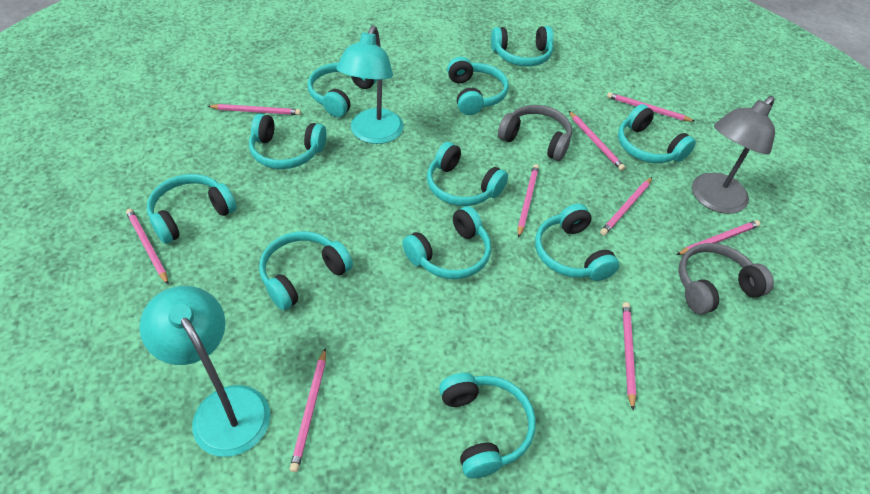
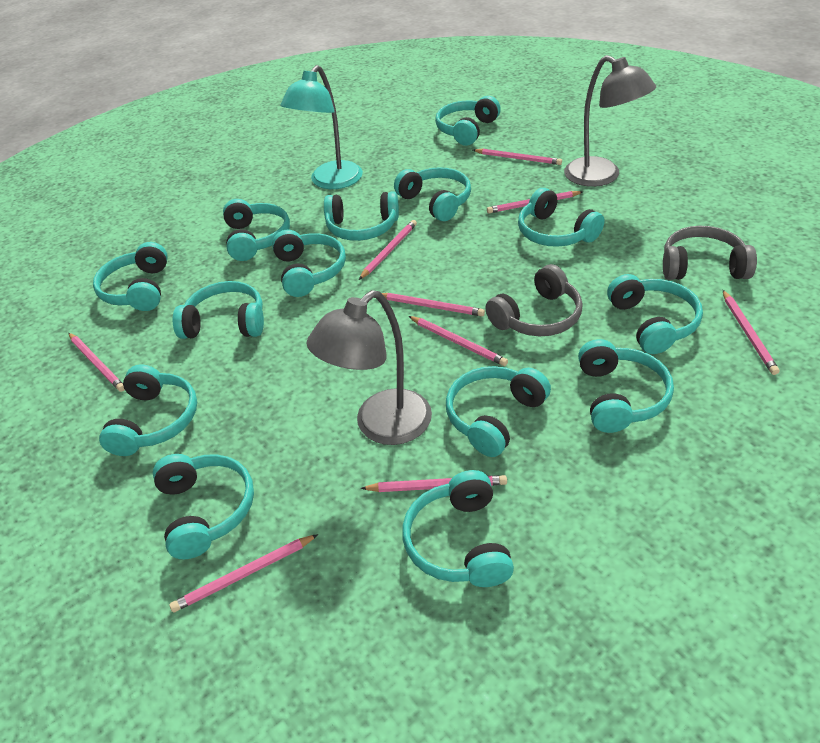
grey lamp: 1 -> 2
turquoise headphones: 11 -> 14
turquoise lamp: 2 -> 1

